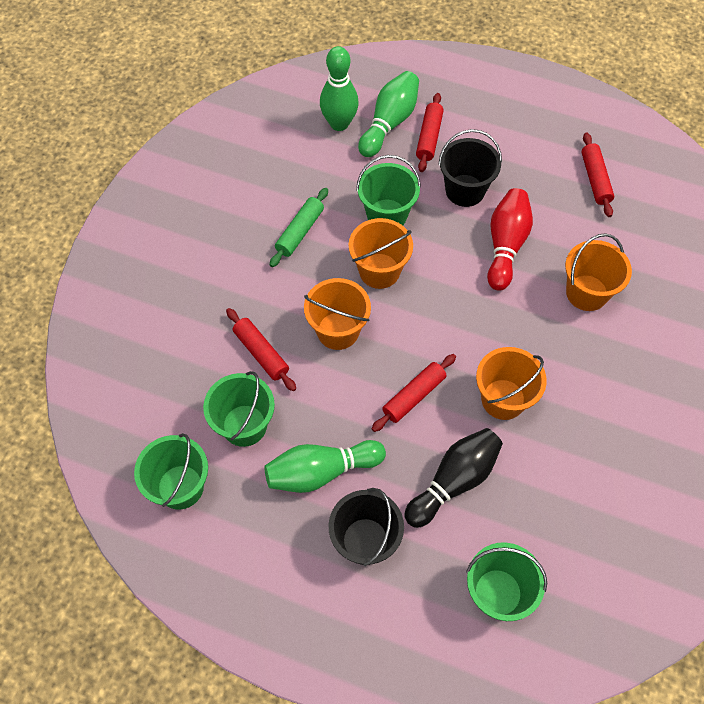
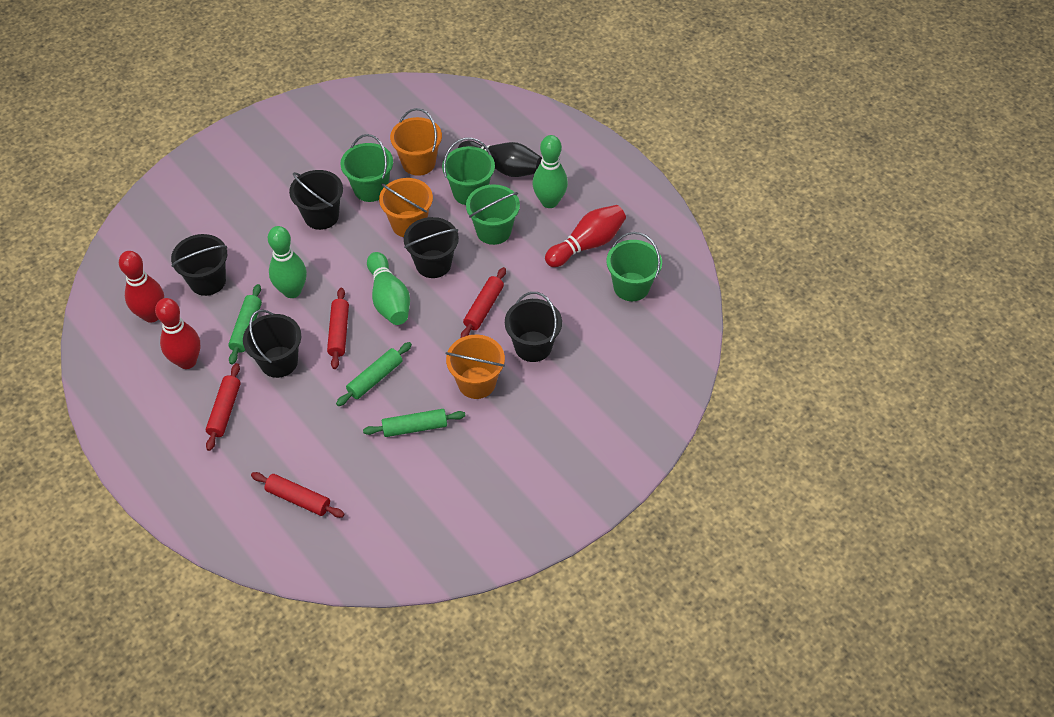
black bucket: 2 -> 5
green rolling pin: 1 -> 3
orange bucket: 4 -> 3
red bowling pin: 1 -> 3

